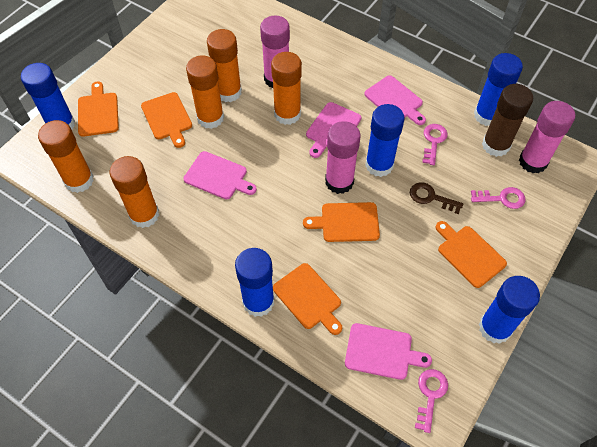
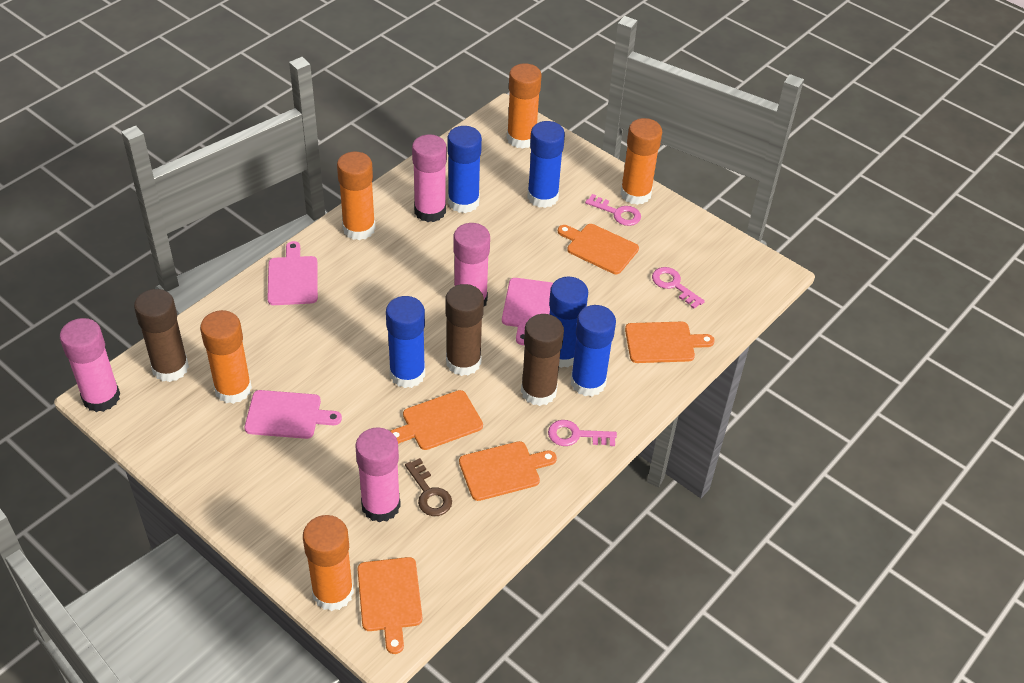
brown glue stick: 1 -> 3
pink cutting board: 4 -> 3
pink glue stick: 3 -> 4

